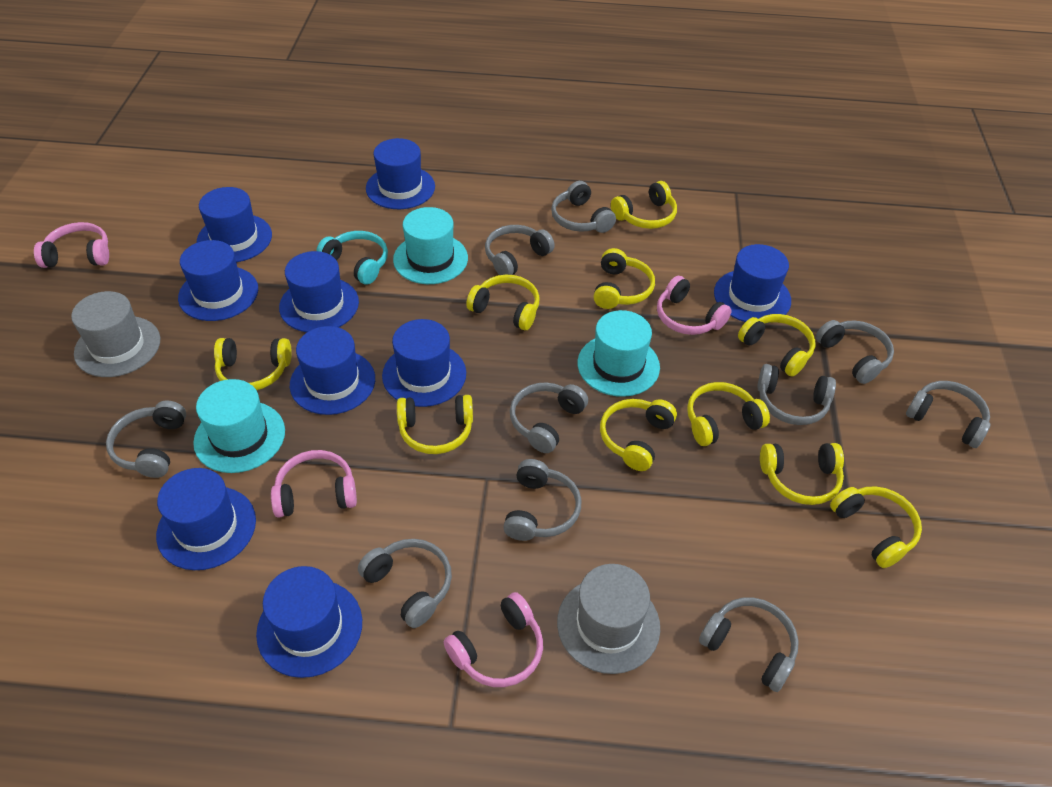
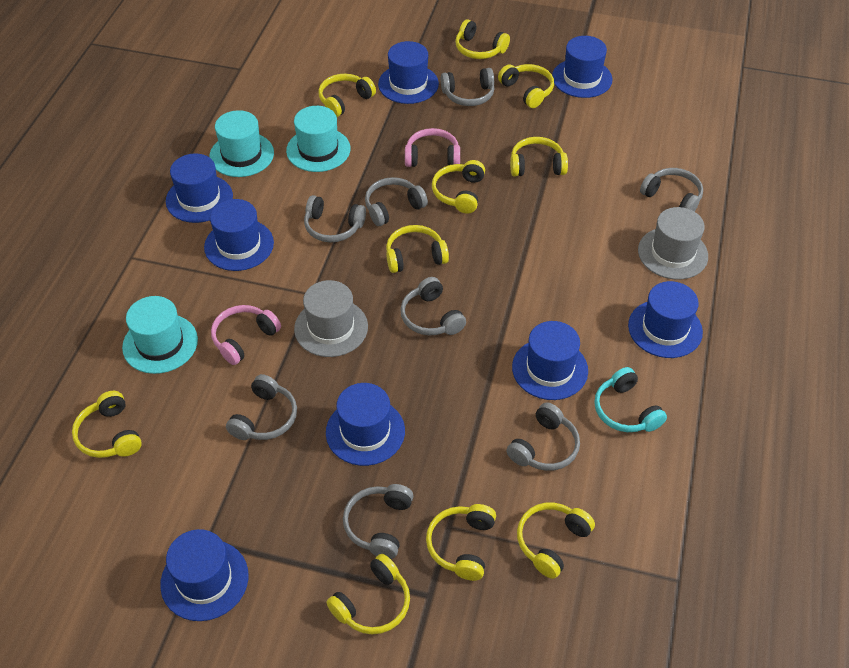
blue hat: 9 -> 8
grey headphones: 10 -> 8
pink headphones: 4 -> 2

